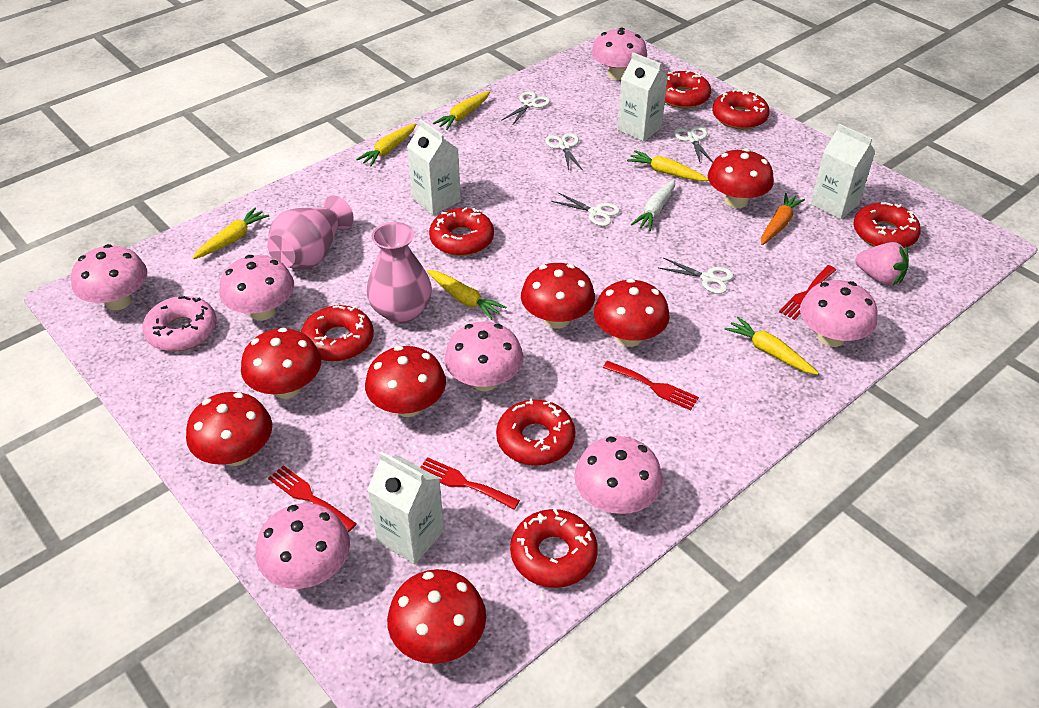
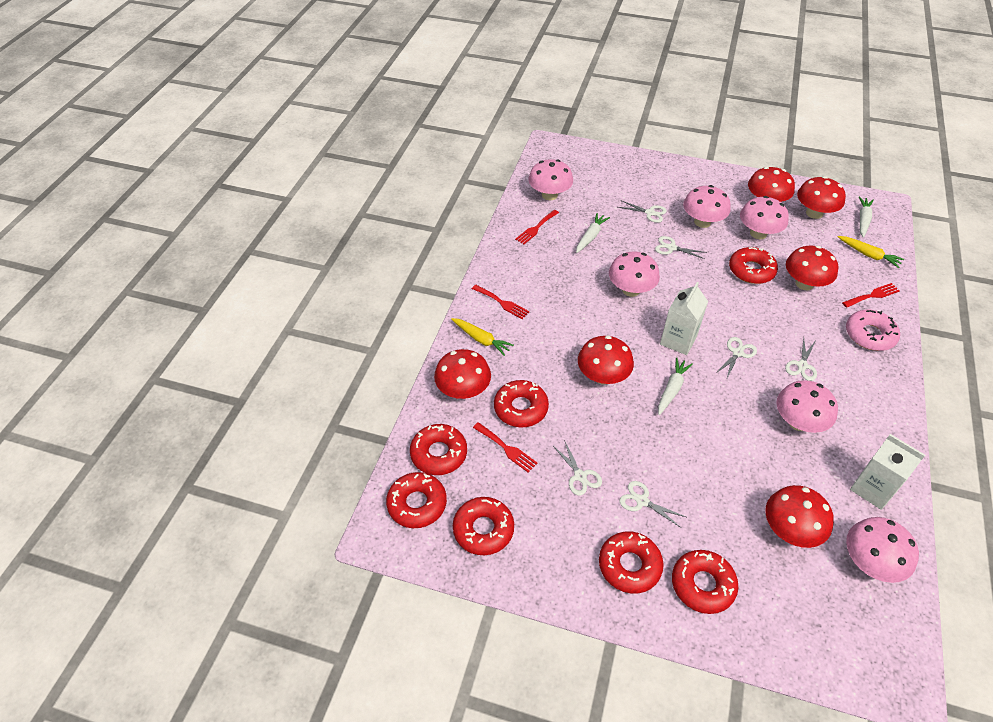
orange carrot: 1 -> 0
pink mushroom: 7 -> 6
pink strawberry: 1 -> 0
pink vase: 2 -> 0
red mushroom: 7 -> 6
white carrot: 1 -> 3
white carton: 4 -> 2
white scissors: 5 -> 6
yellow carrot: 6 -> 2

